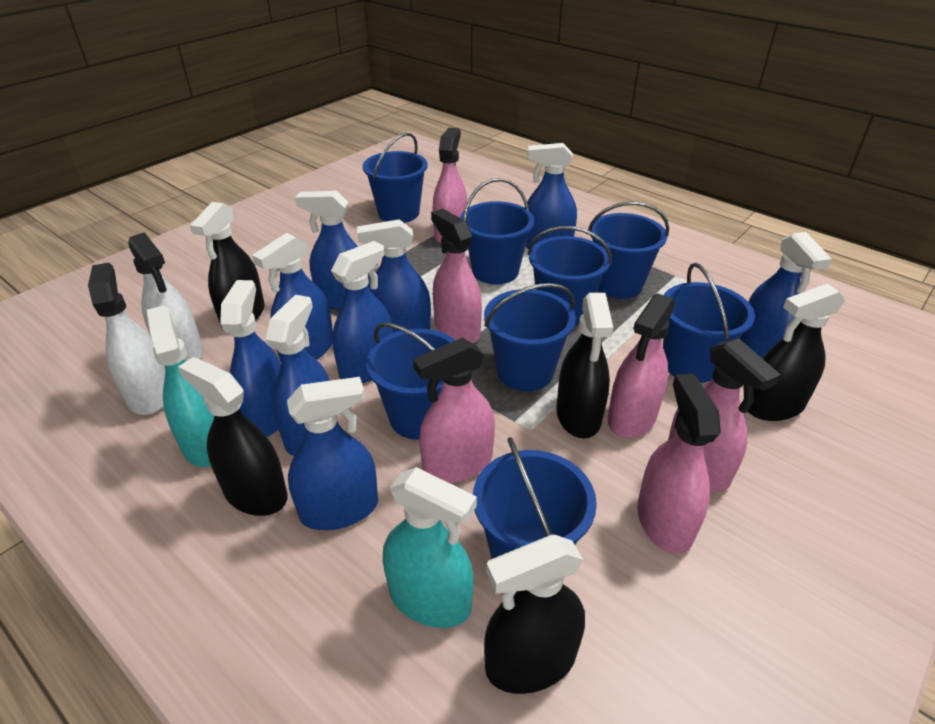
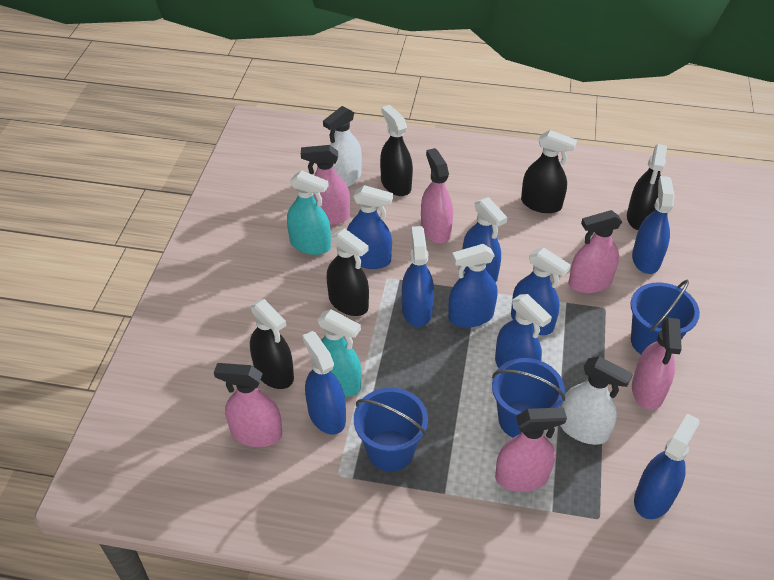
blue bucket: 8 -> 3

